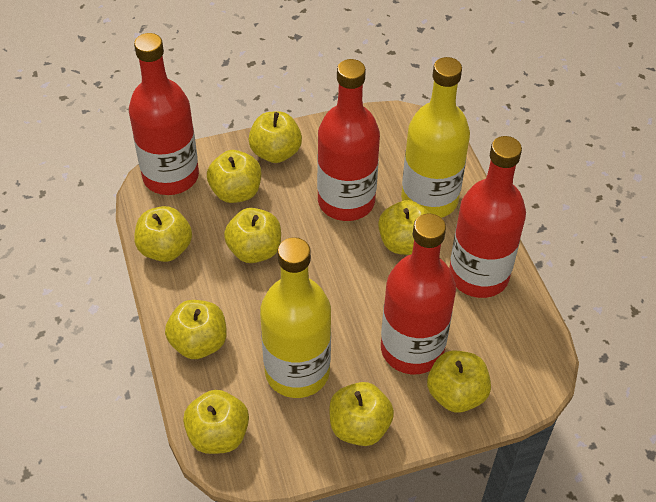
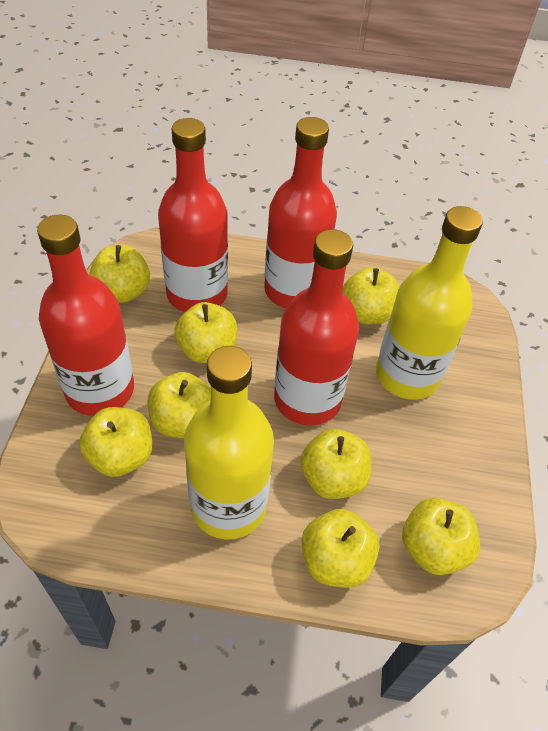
yellow apple: 9 -> 8

